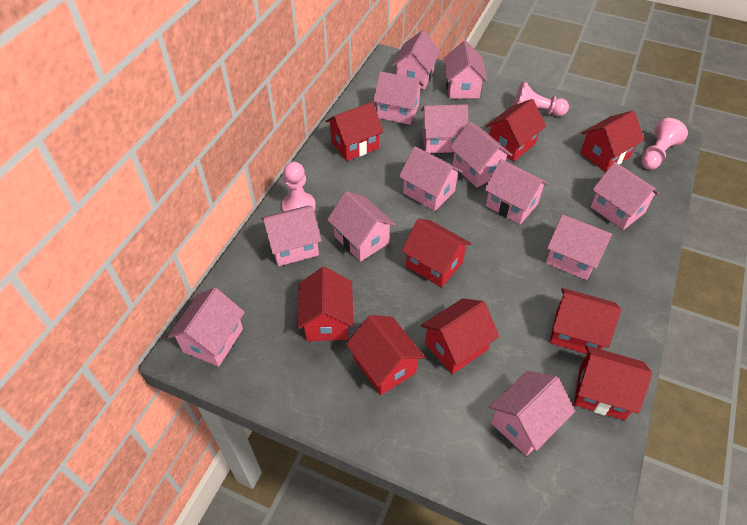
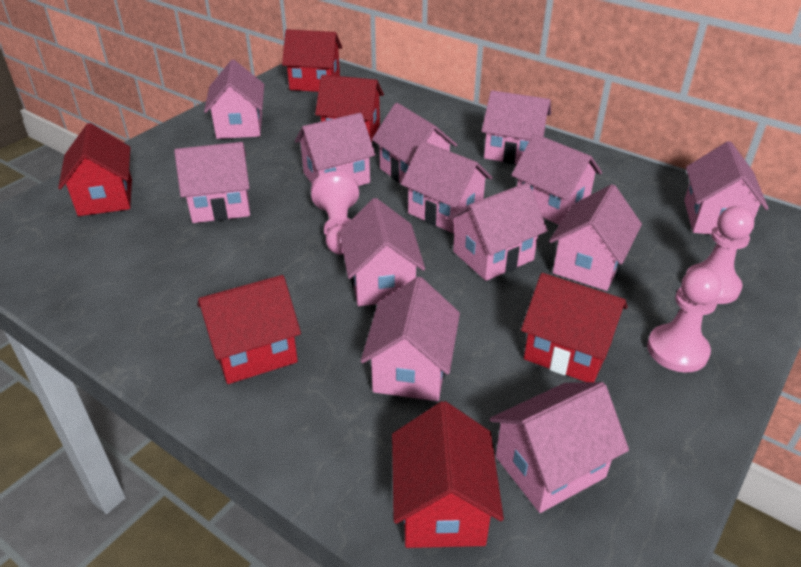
red house: 9 -> 6

